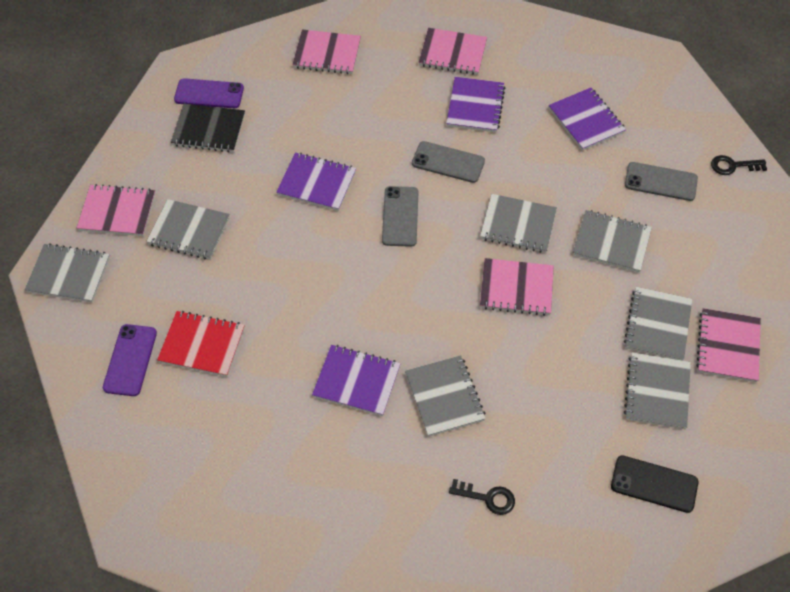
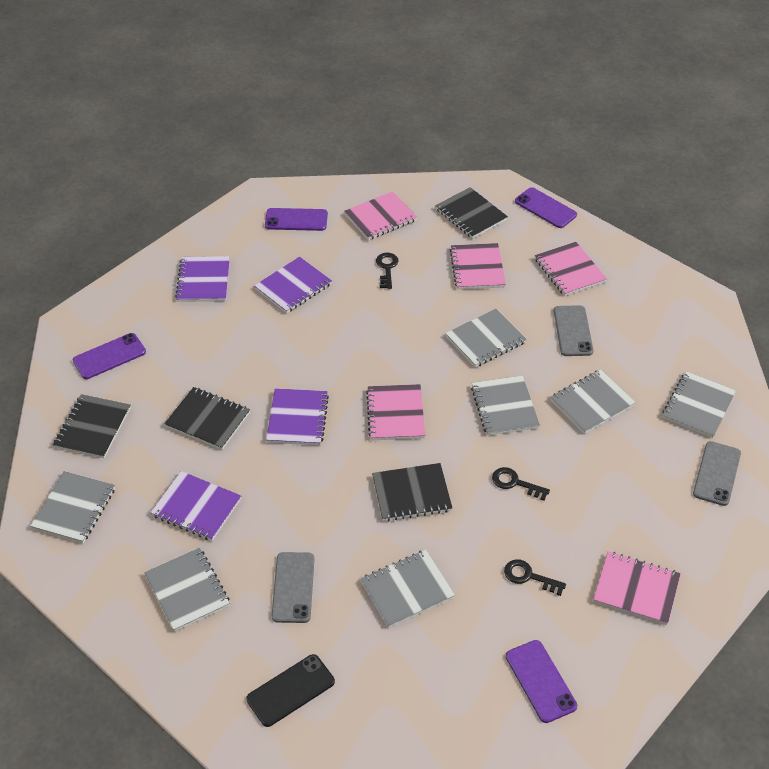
black key: 2 -> 3
black notebook: 1 -> 4
purple phone: 2 -> 4
red notebook: 1 -> 0

